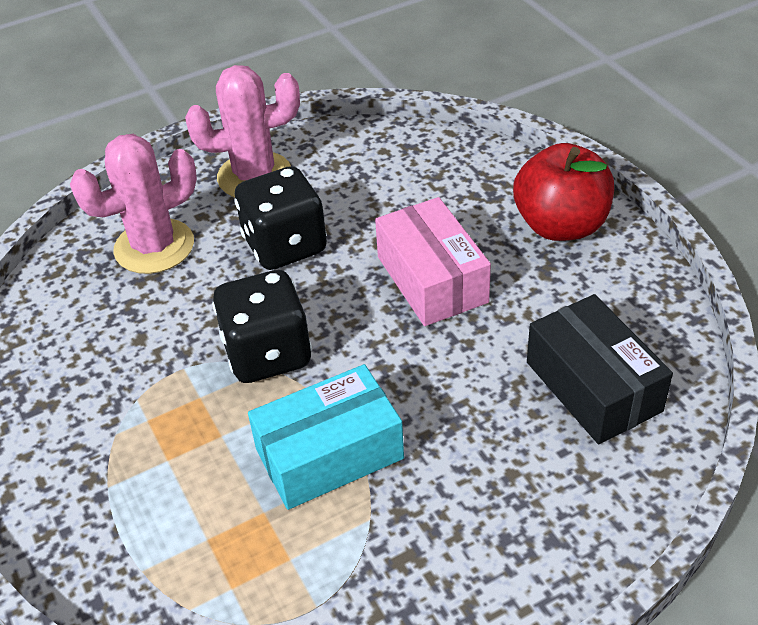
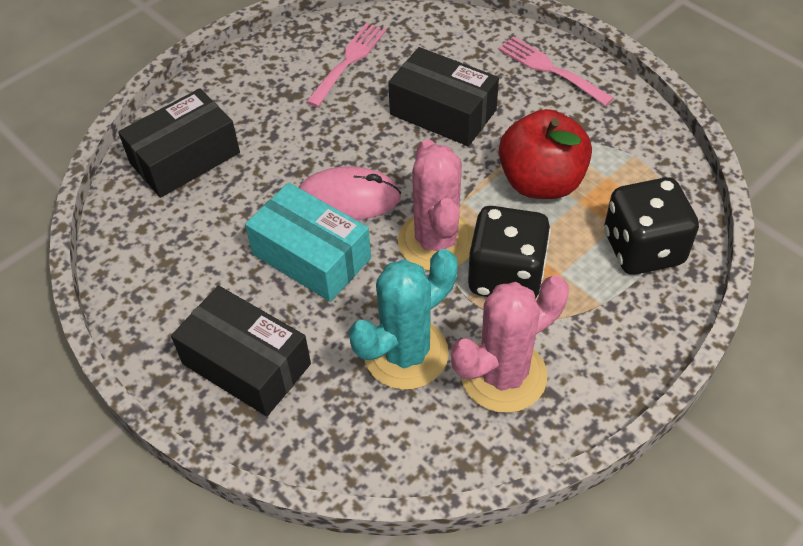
black box: 1 -> 3
pink box: 1 -> 0
pink fork: 0 -> 2
pink mouse: 0 -> 1
turquoise cactus: 0 -> 1

